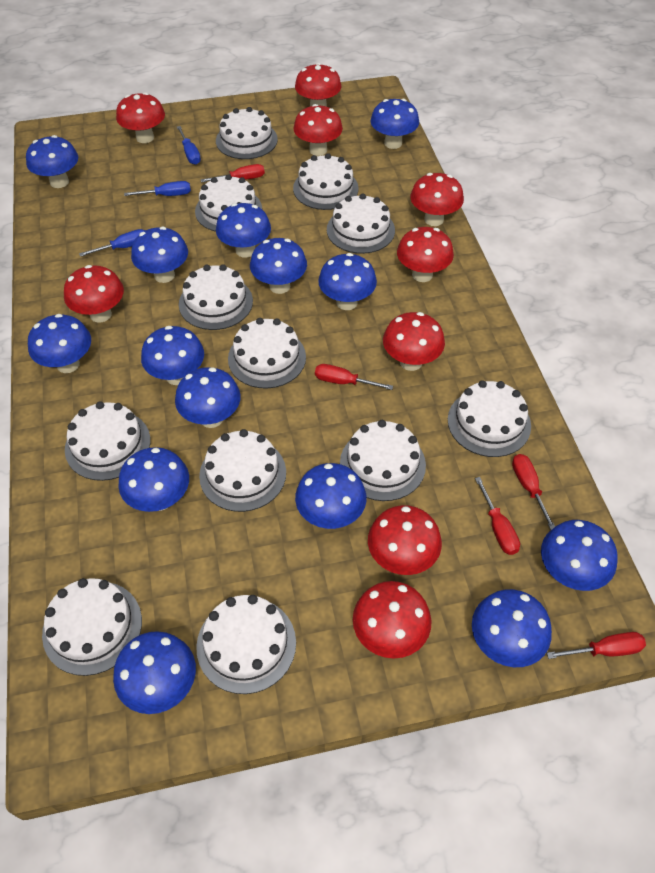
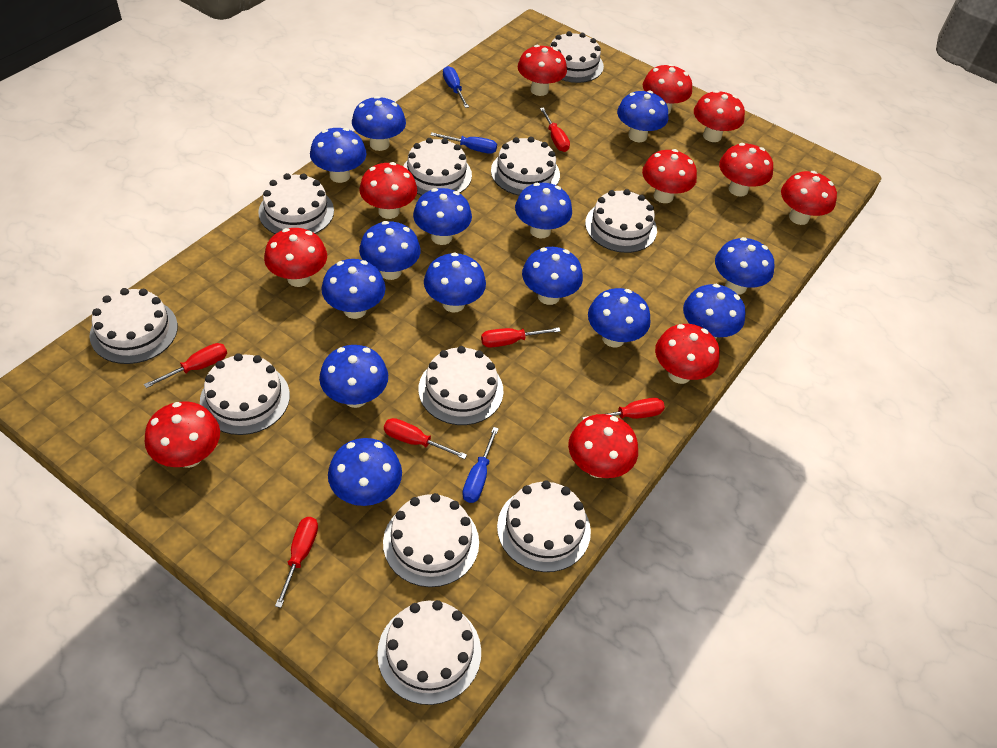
red mushroom: 9 -> 11
red screwdriver: 5 -> 6
white cake: 12 -> 11

